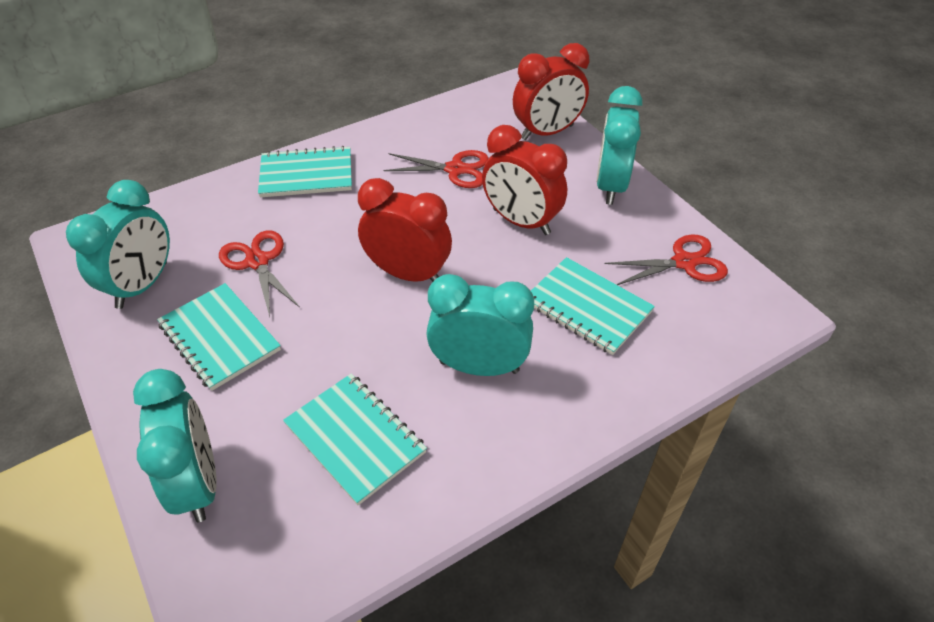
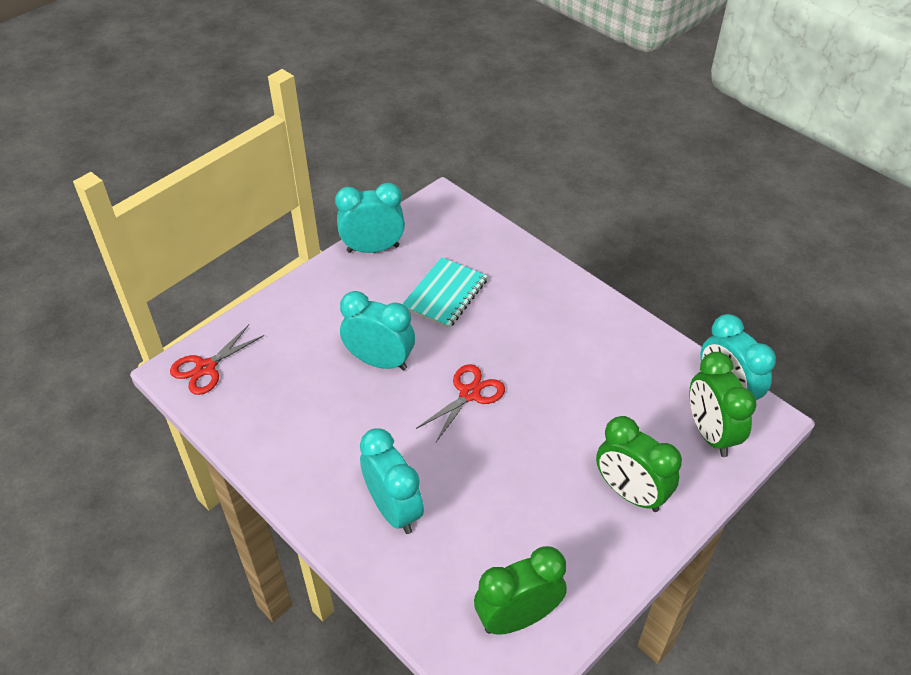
green clock: 0 -> 3
red clock: 3 -> 0
red scissors: 3 -> 2
turquoise notebook: 4 -> 1

